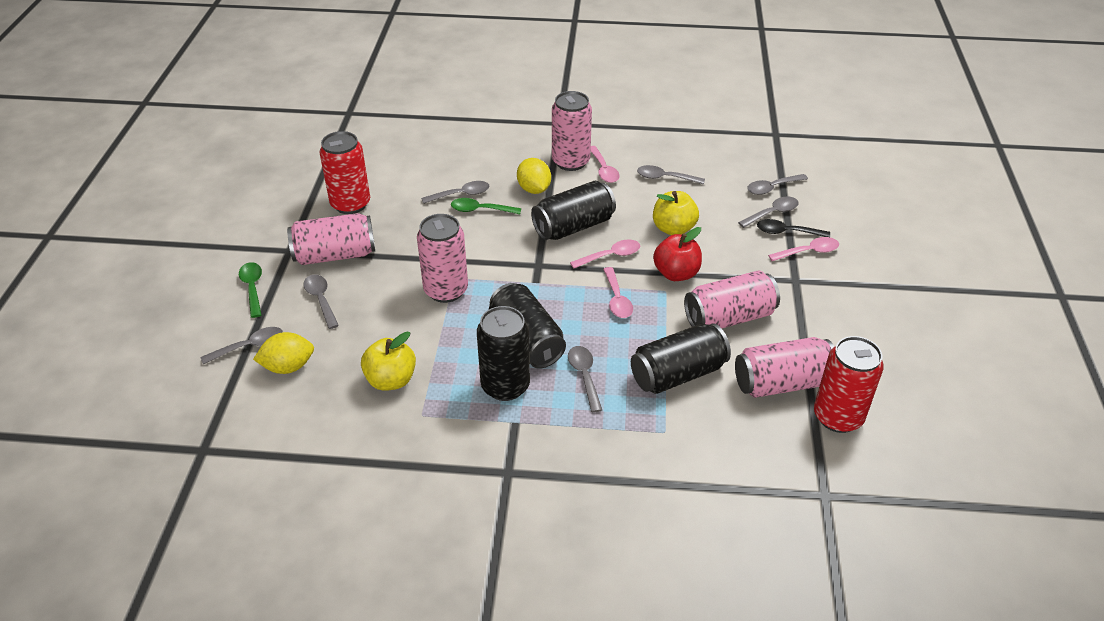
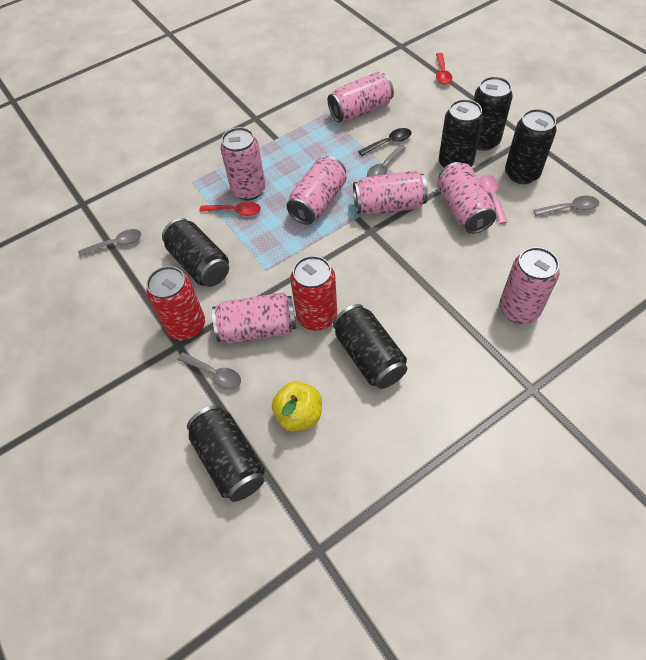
black can: 4 -> 6
green spoon: 2 -> 0
grey spoon: 7 -> 4
pink can: 5 -> 7
pink spoon: 4 -> 1
red apple: 1 -> 0
red spoon: 0 -> 2
yellow apple: 2 -> 1
yellow lemon: 2 -> 0

